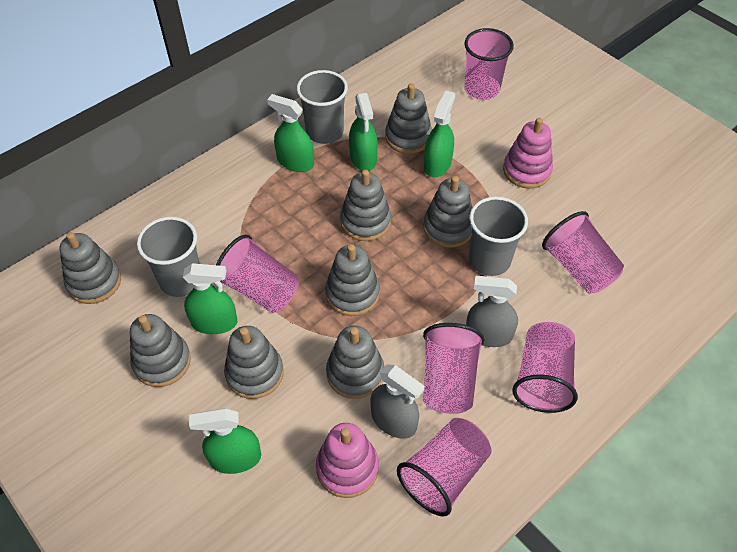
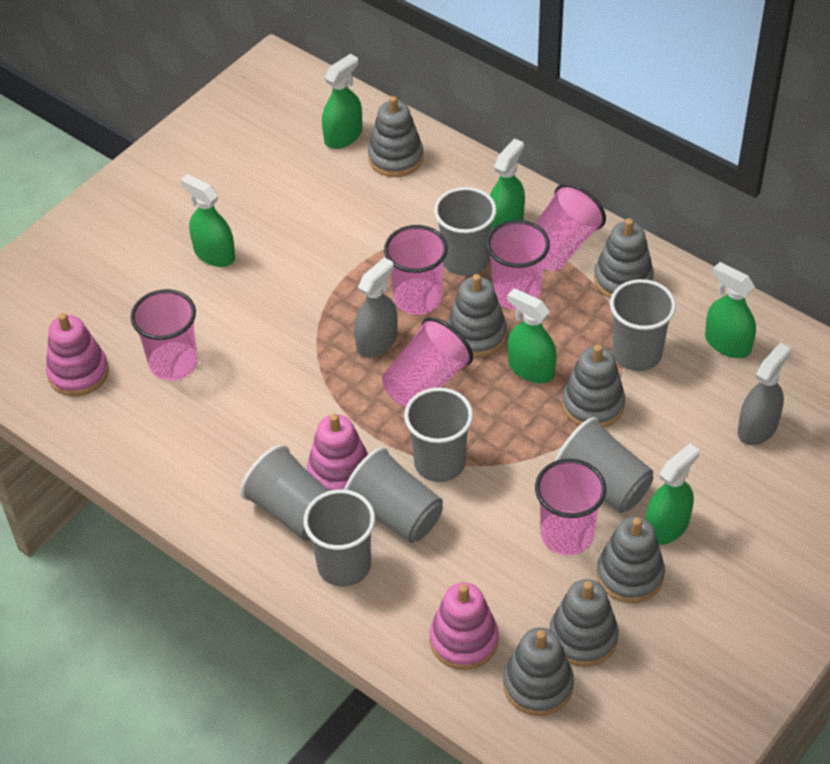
green spray bottle: 5 -> 6
grey cup: 3 -> 7
grey stacking toy: 8 -> 7
pink stacking toy: 2 -> 3

